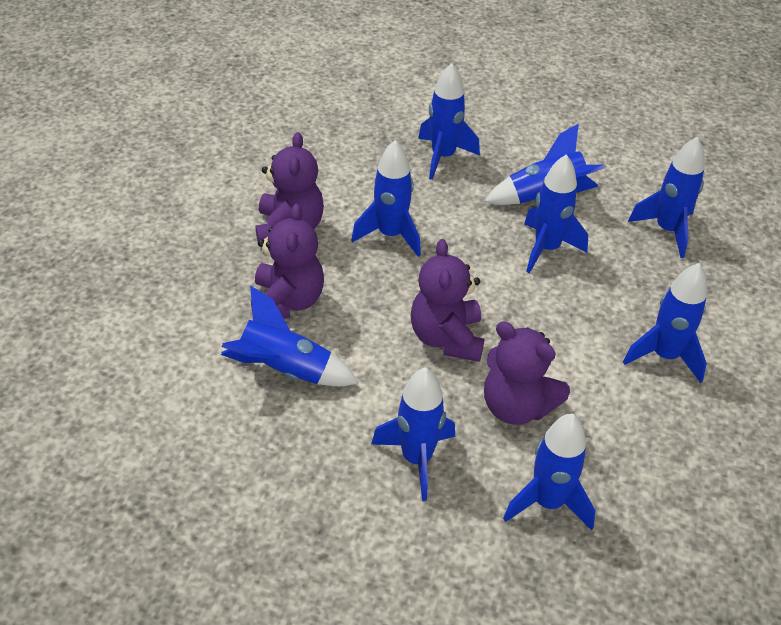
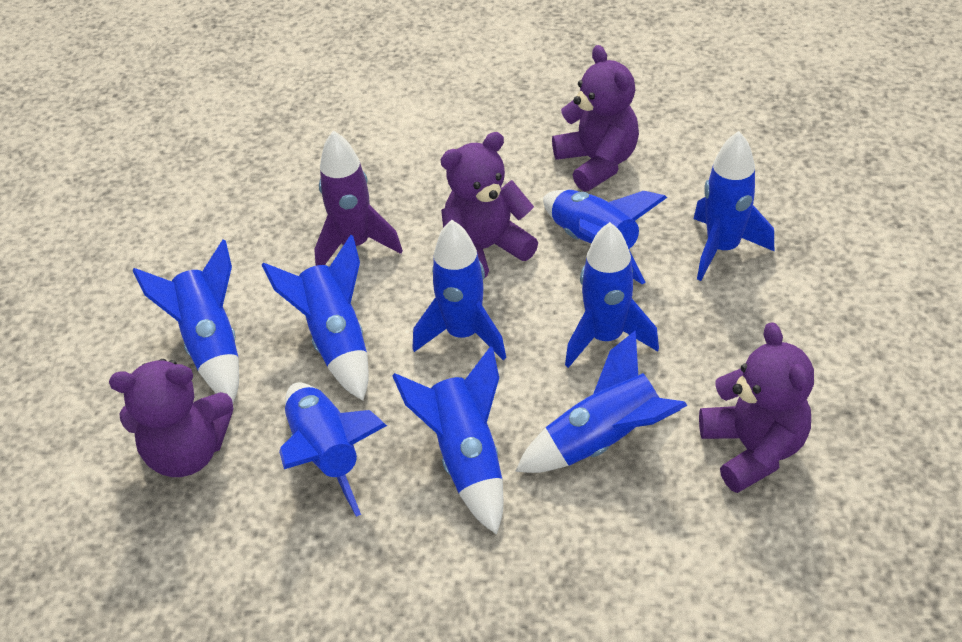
purple rocket: 0 -> 1

